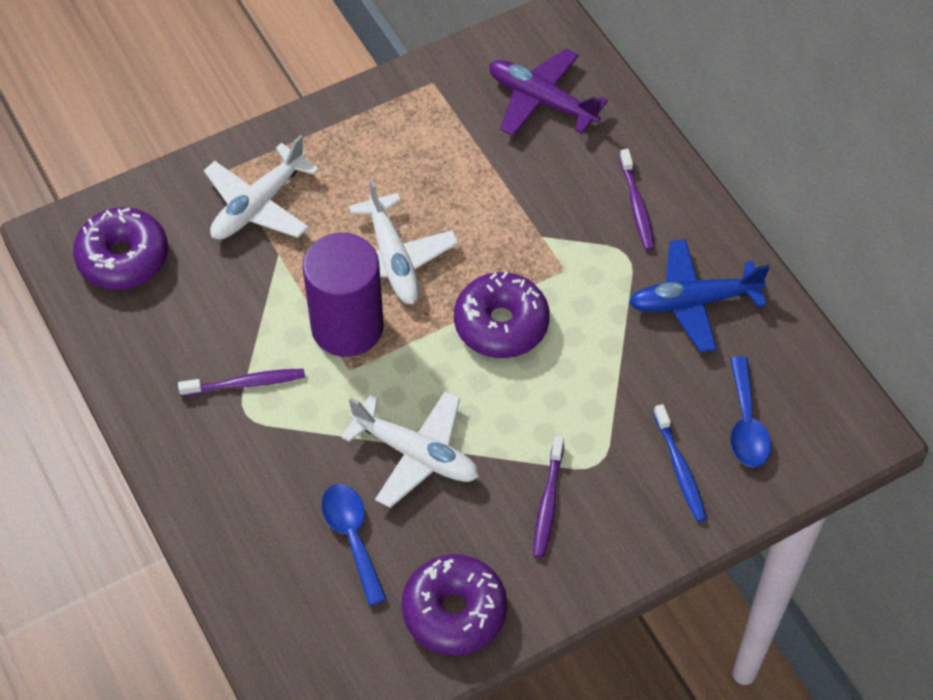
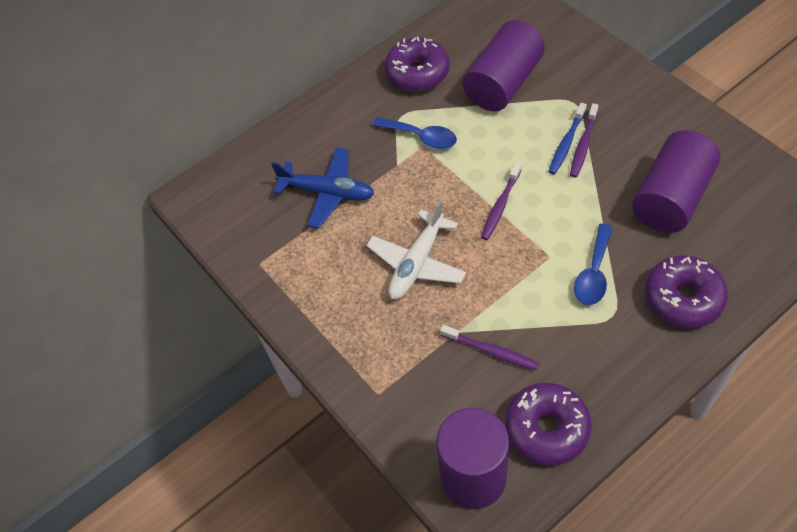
purple cylinder: 1 -> 3
purple plane: 1 -> 0
white plane: 3 -> 1

